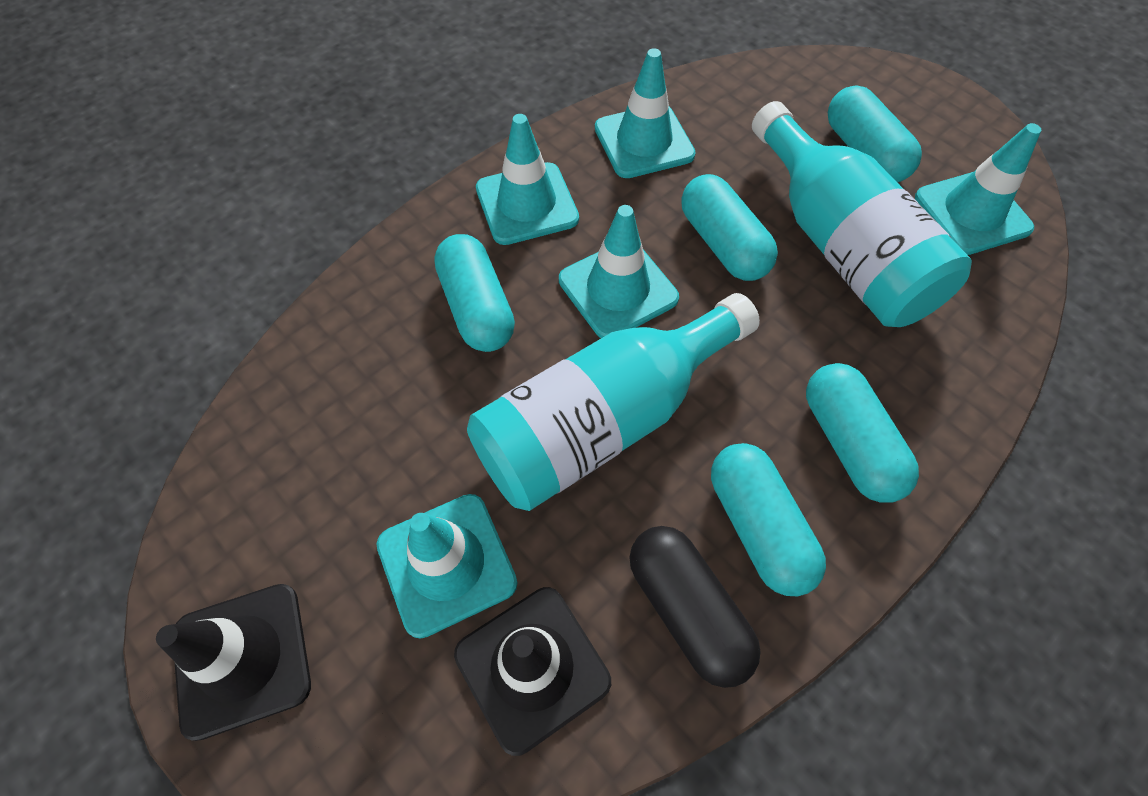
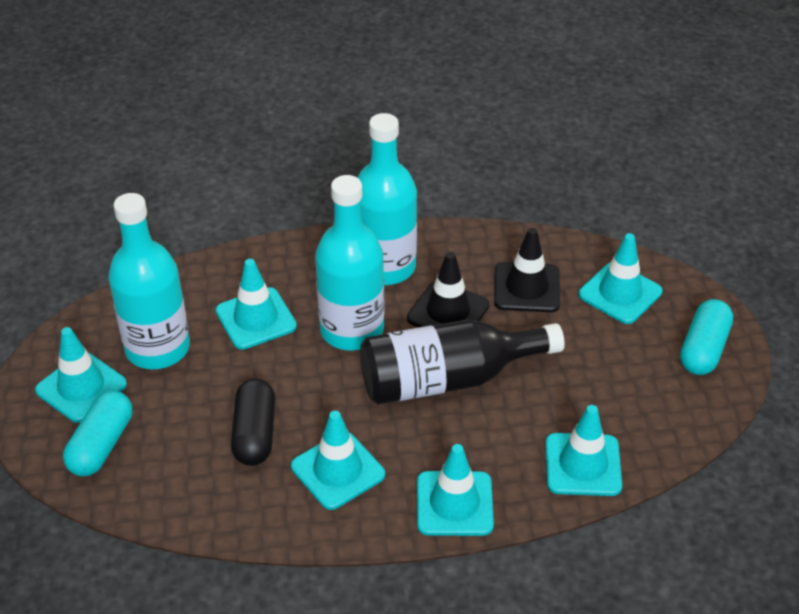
black bottle: 0 -> 1
turquoise bottle: 2 -> 3
turquoise capsule: 5 -> 2
turquoise traffic cone: 5 -> 6

